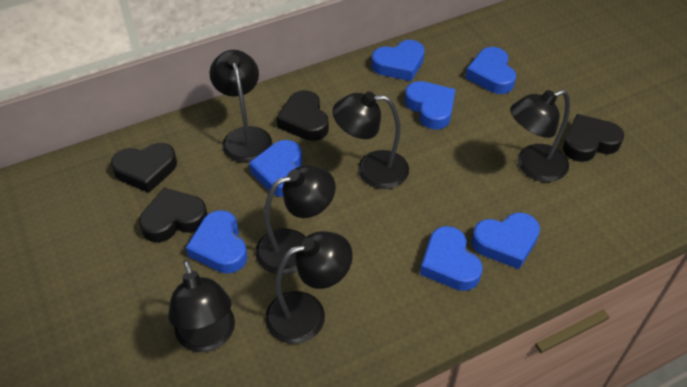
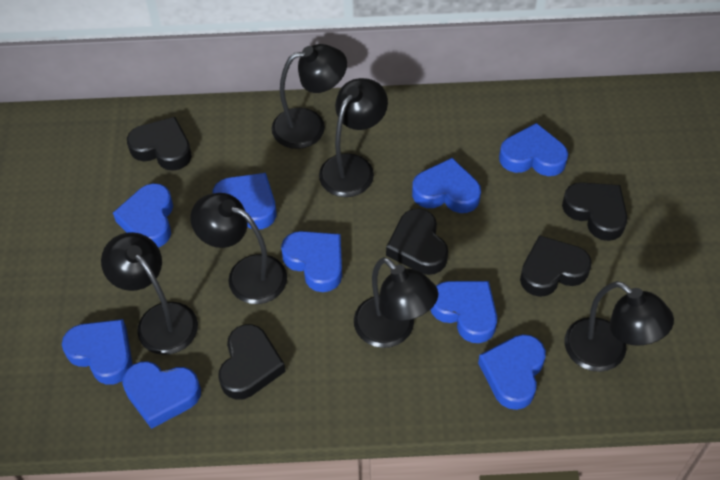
black heart: 4 -> 5
blue heart: 7 -> 9

